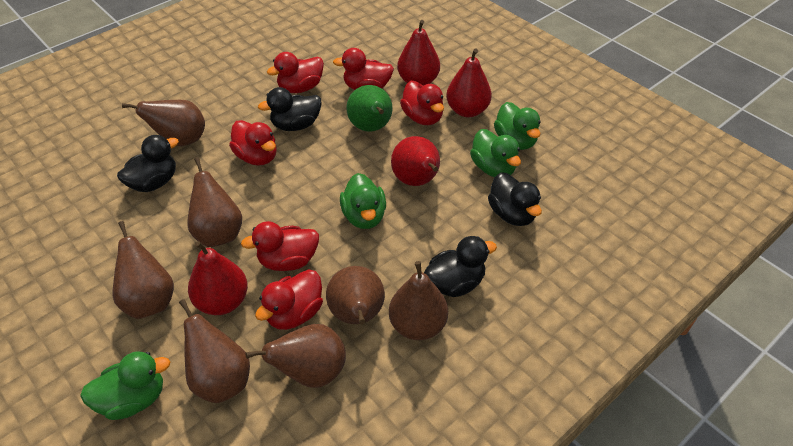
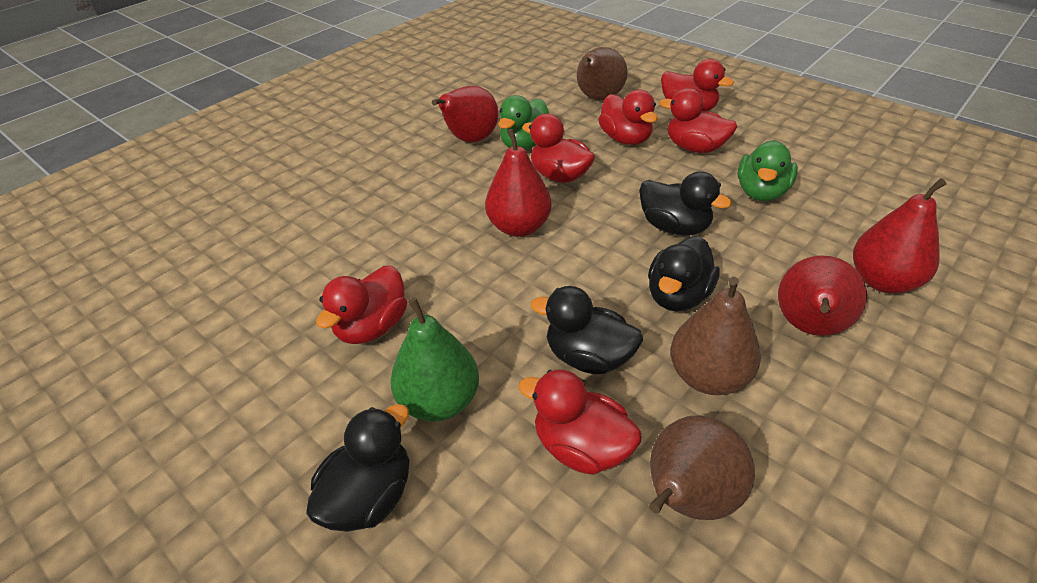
brown pear: 7 -> 3
green duck: 4 -> 2

